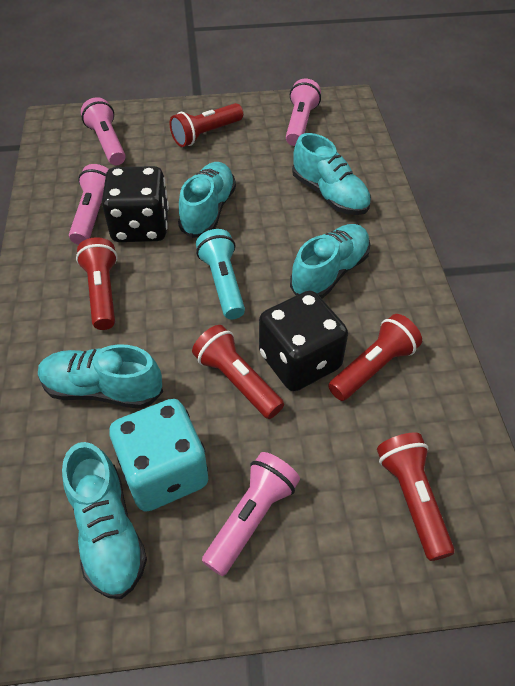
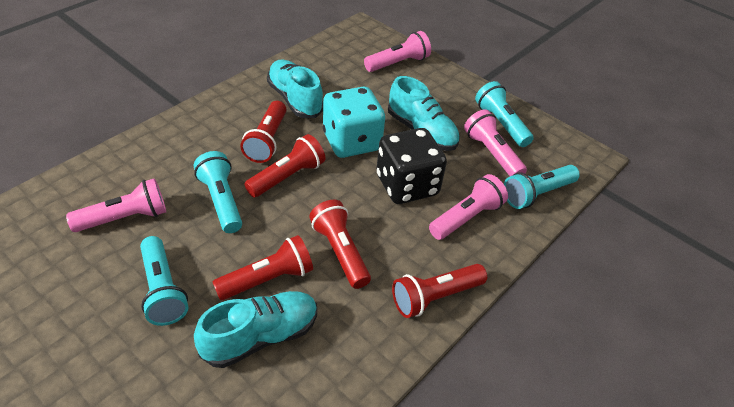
black dice: 2 -> 1
turquoise flashlight: 1 -> 4
turquoise shoe: 5 -> 3

